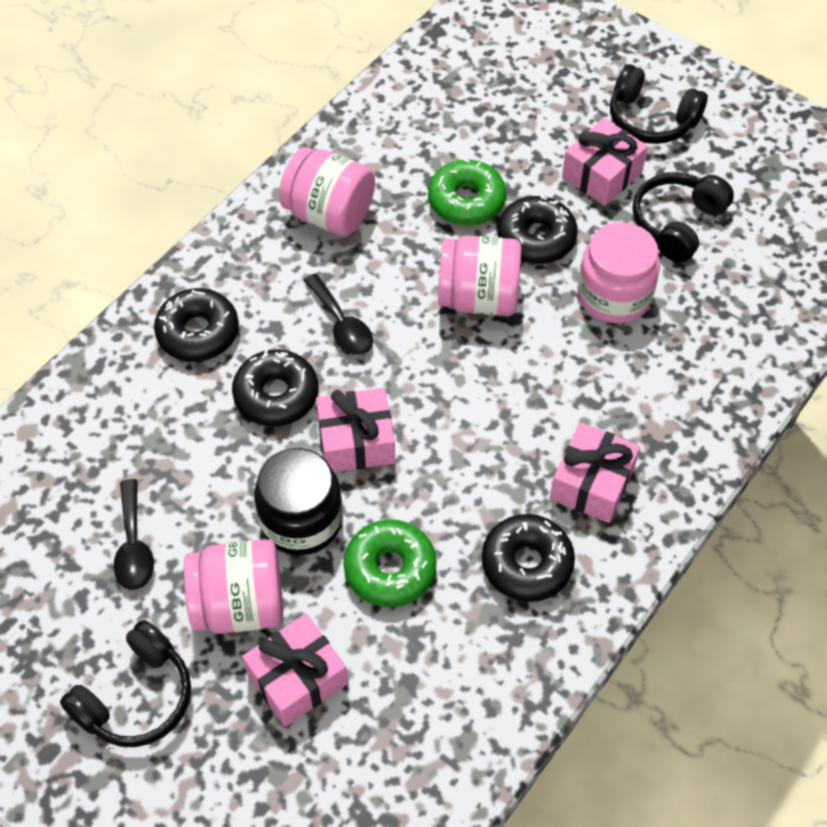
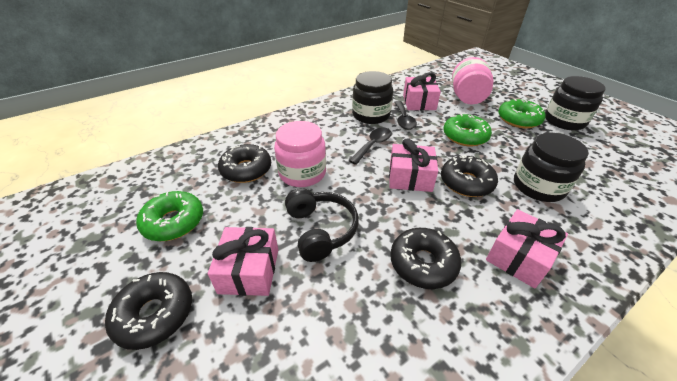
black headphones: 3 -> 1
black jar: 1 -> 3
green donut: 2 -> 3
pink jar: 4 -> 2

